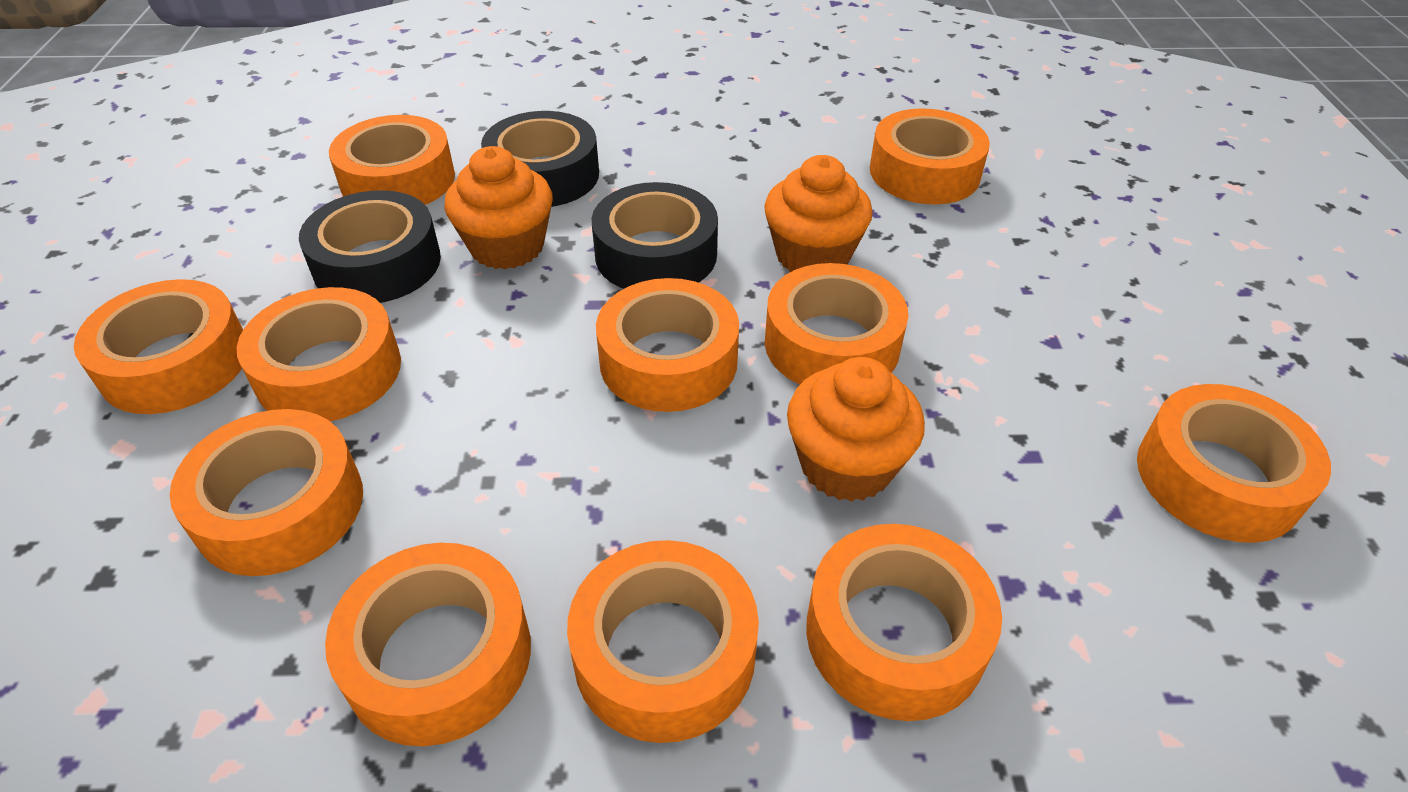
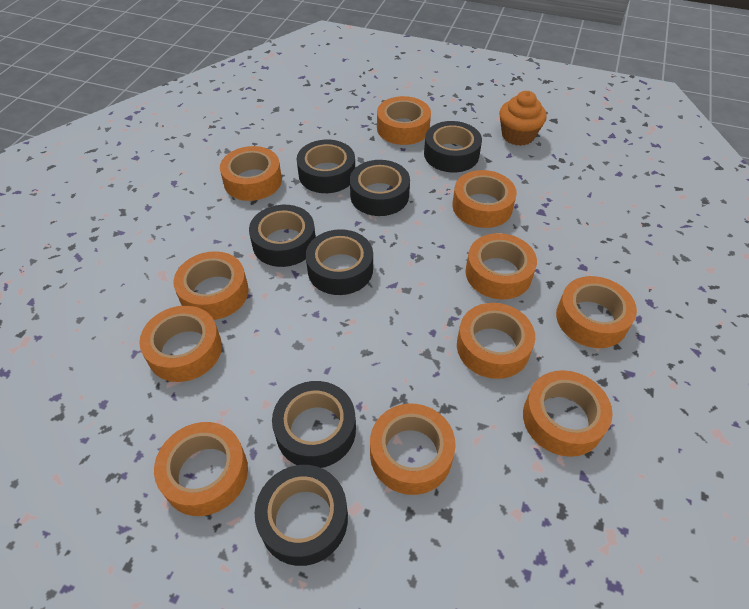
black tape: 3 -> 7
orange cupcake: 3 -> 1

